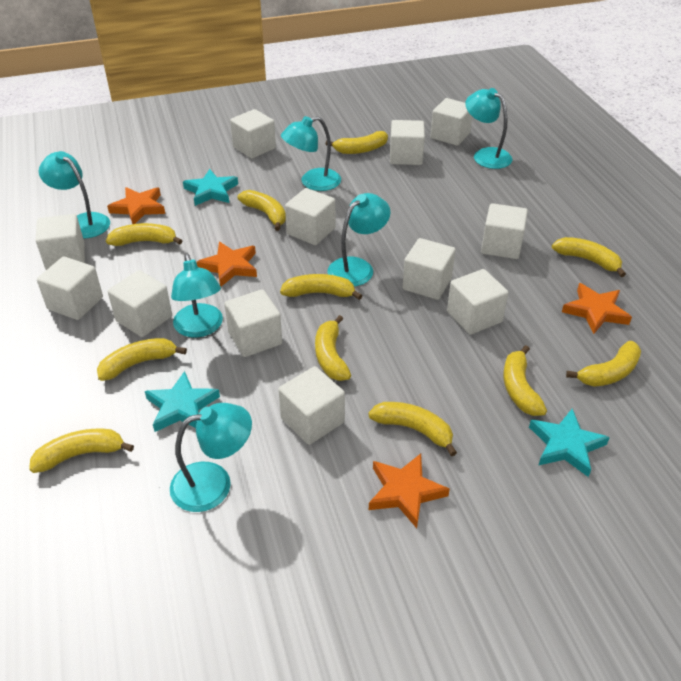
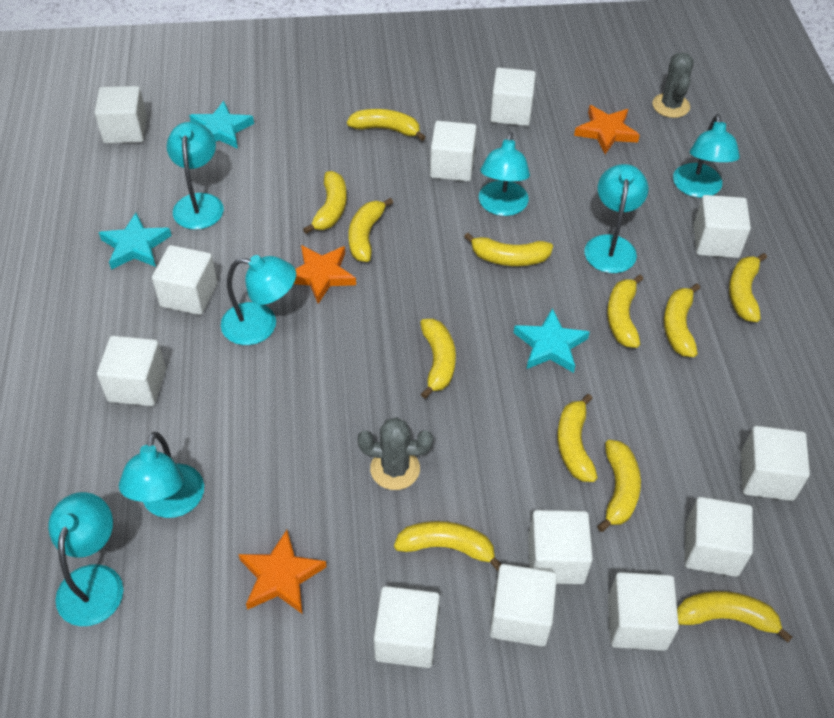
grey cactus: 0 -> 2
orange star: 4 -> 3
turquoise lamp: 6 -> 7
yellow banana: 11 -> 12

